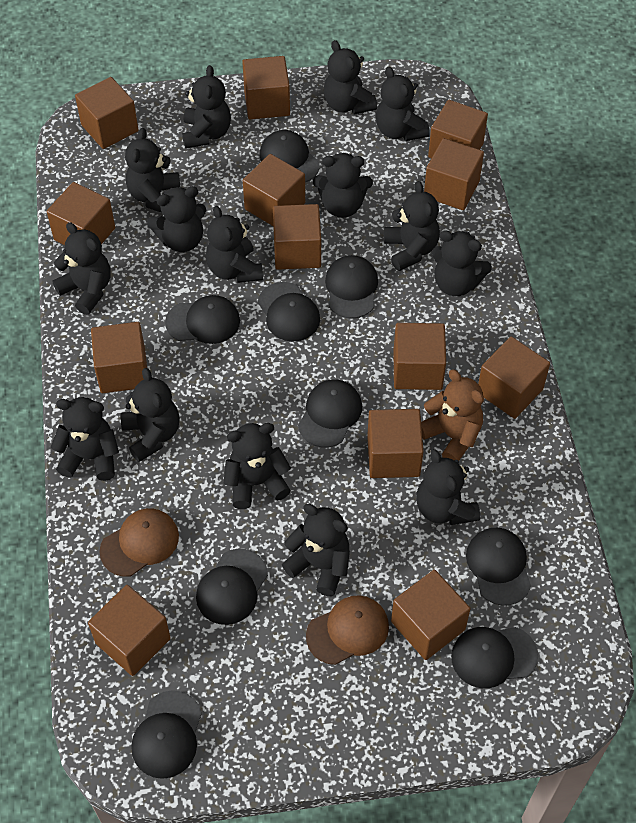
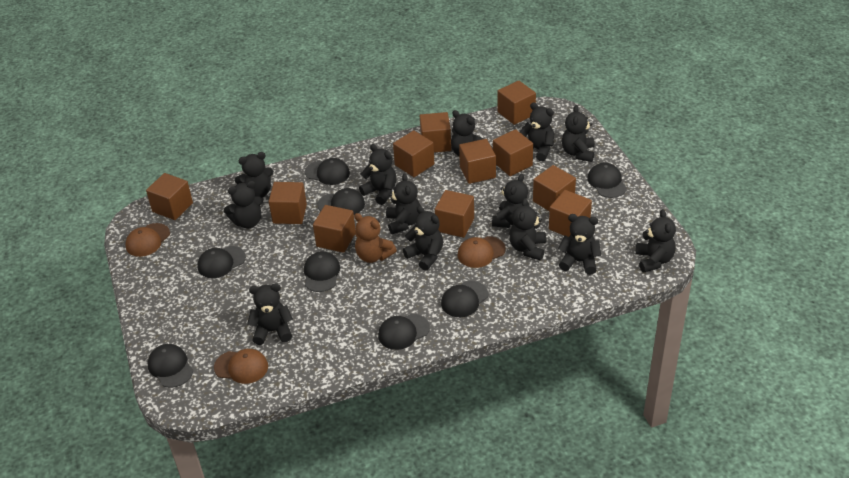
black cap: 9 -> 8
black teddy bear: 15 -> 13
brown cap: 2 -> 3
brown cube: 13 -> 11

